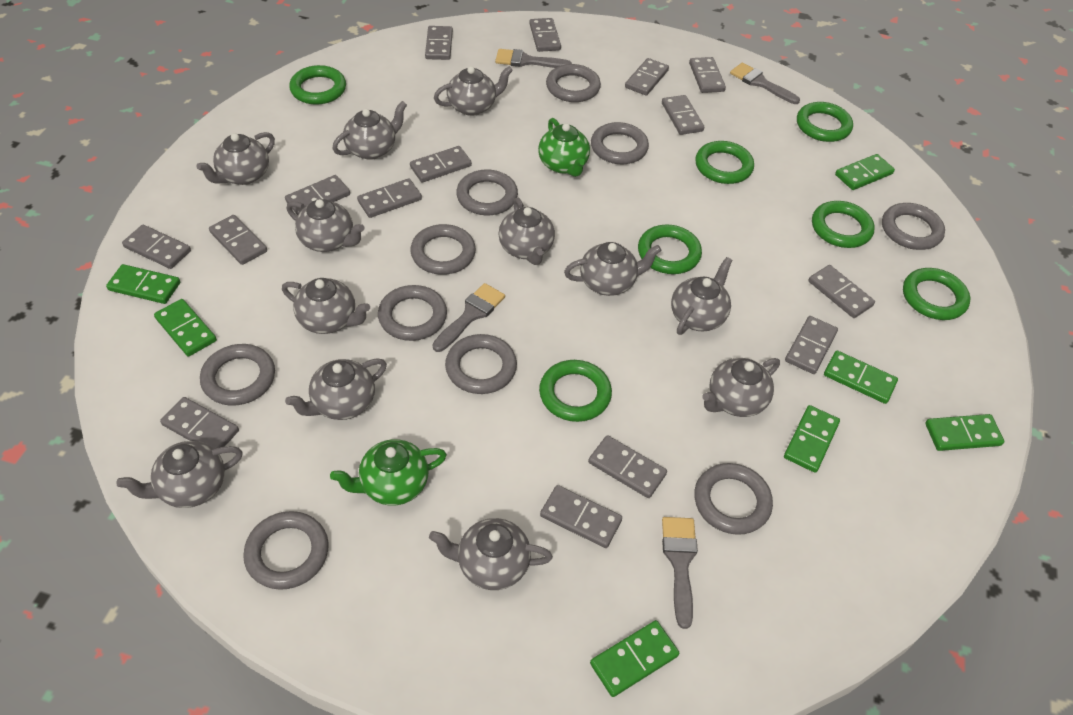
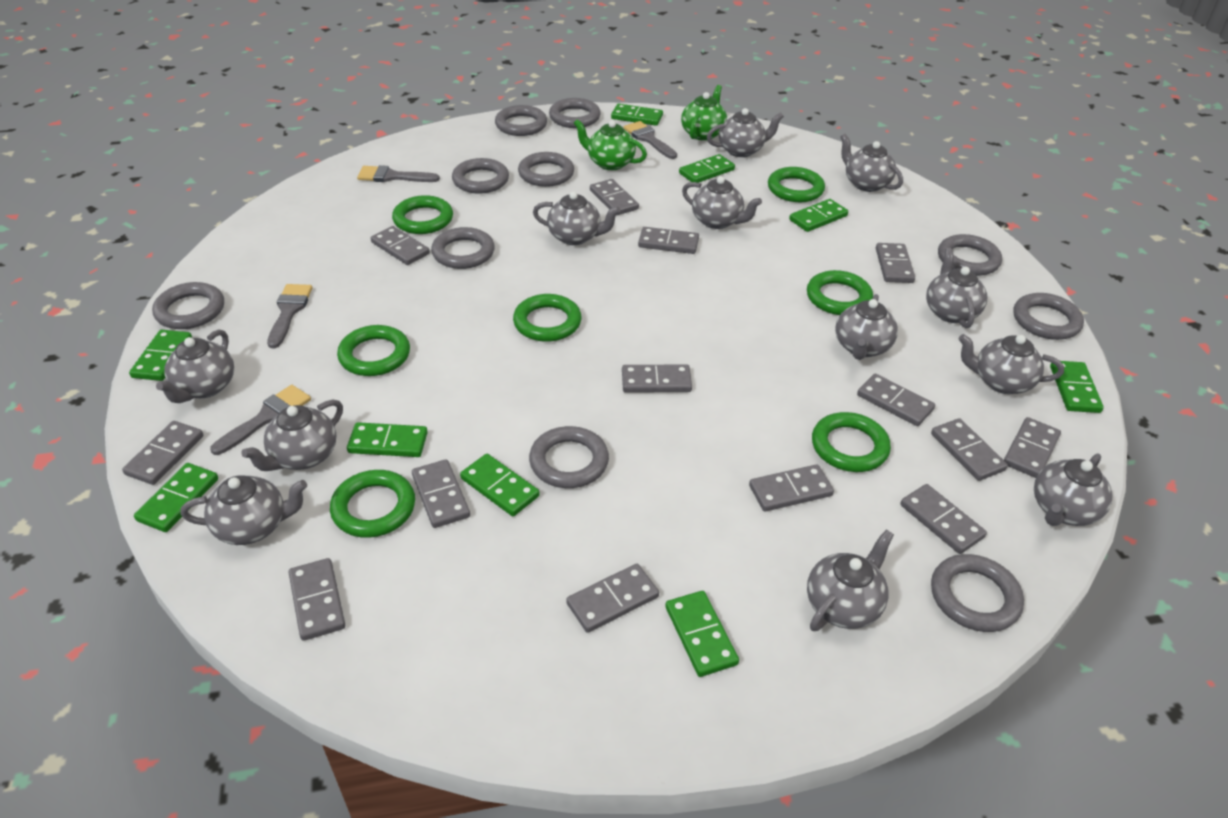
green domino: 7 -> 9
grey domino: 15 -> 14

